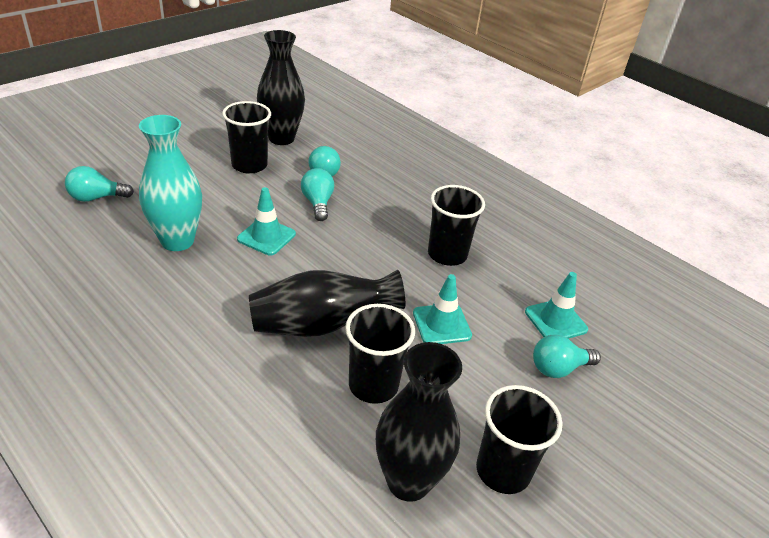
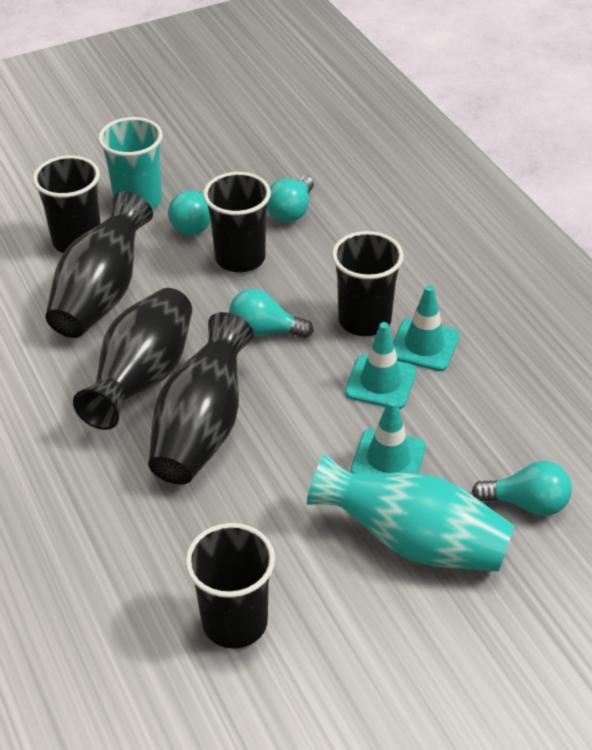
turquoise cup: 0 -> 1

